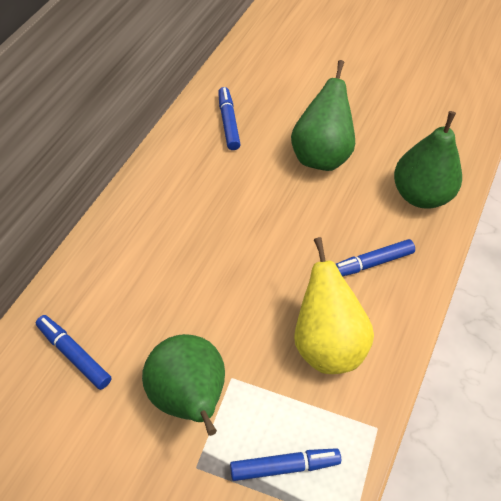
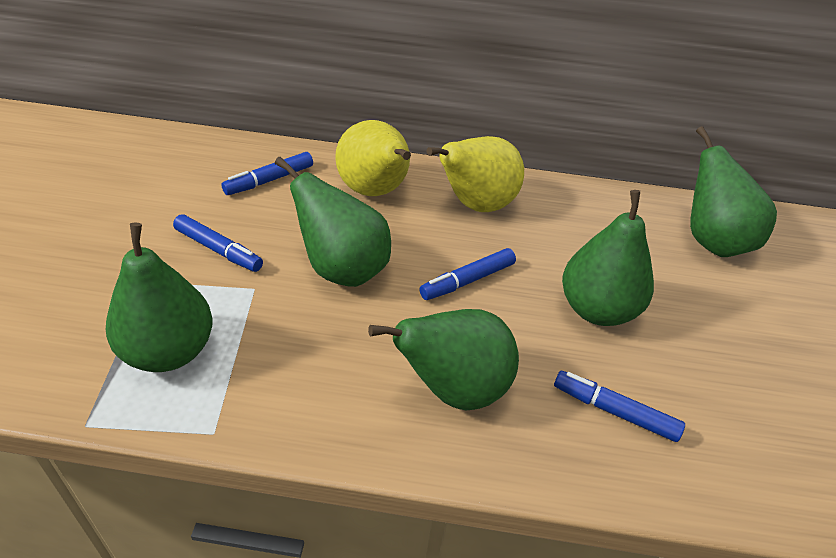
green pear: 3 -> 5
yellow pear: 1 -> 2

